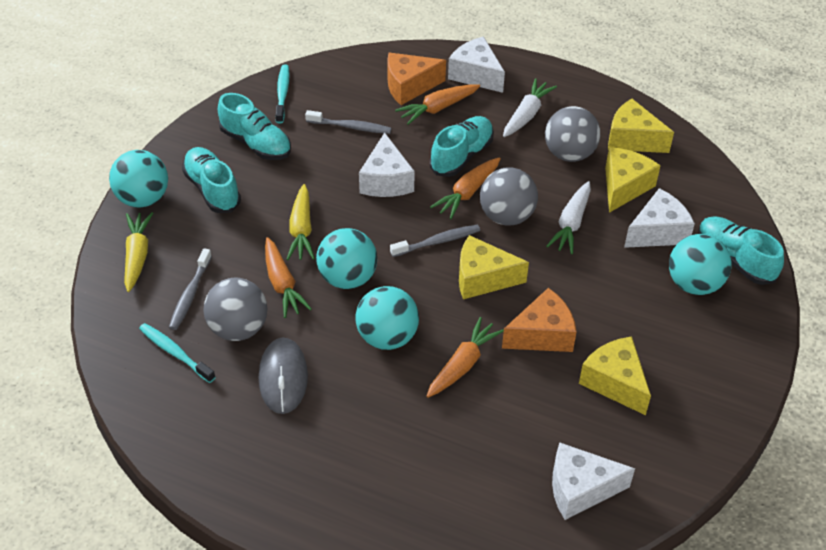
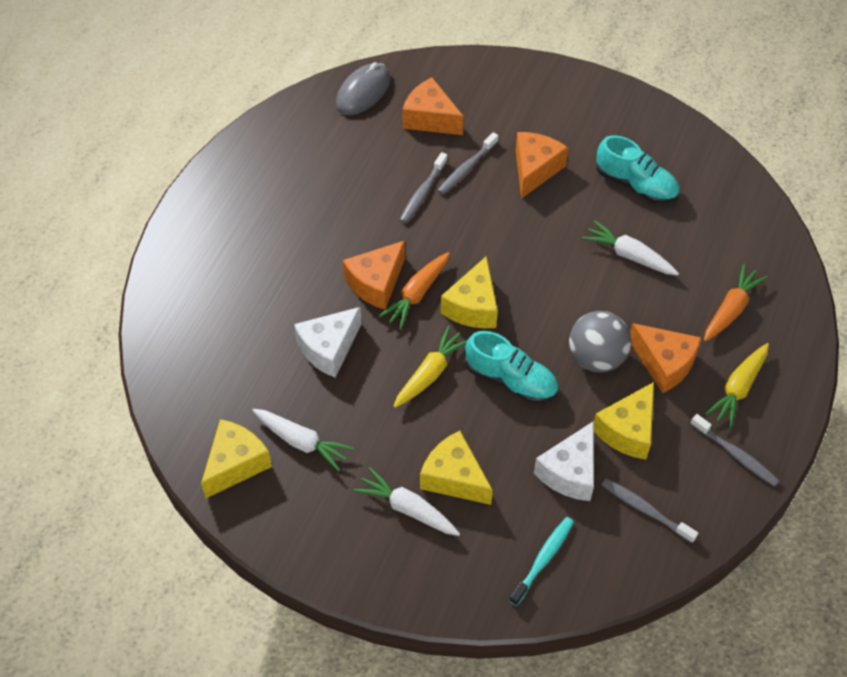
grey ball: 3 -> 1
grey toothbrush: 3 -> 4
orange carrot: 4 -> 2
orange cheese: 2 -> 4
turquoise ball: 4 -> 0
turquoise shoe: 4 -> 2
turquoise toothbrush: 2 -> 1
white carrot: 2 -> 3
white cheese: 4 -> 2

